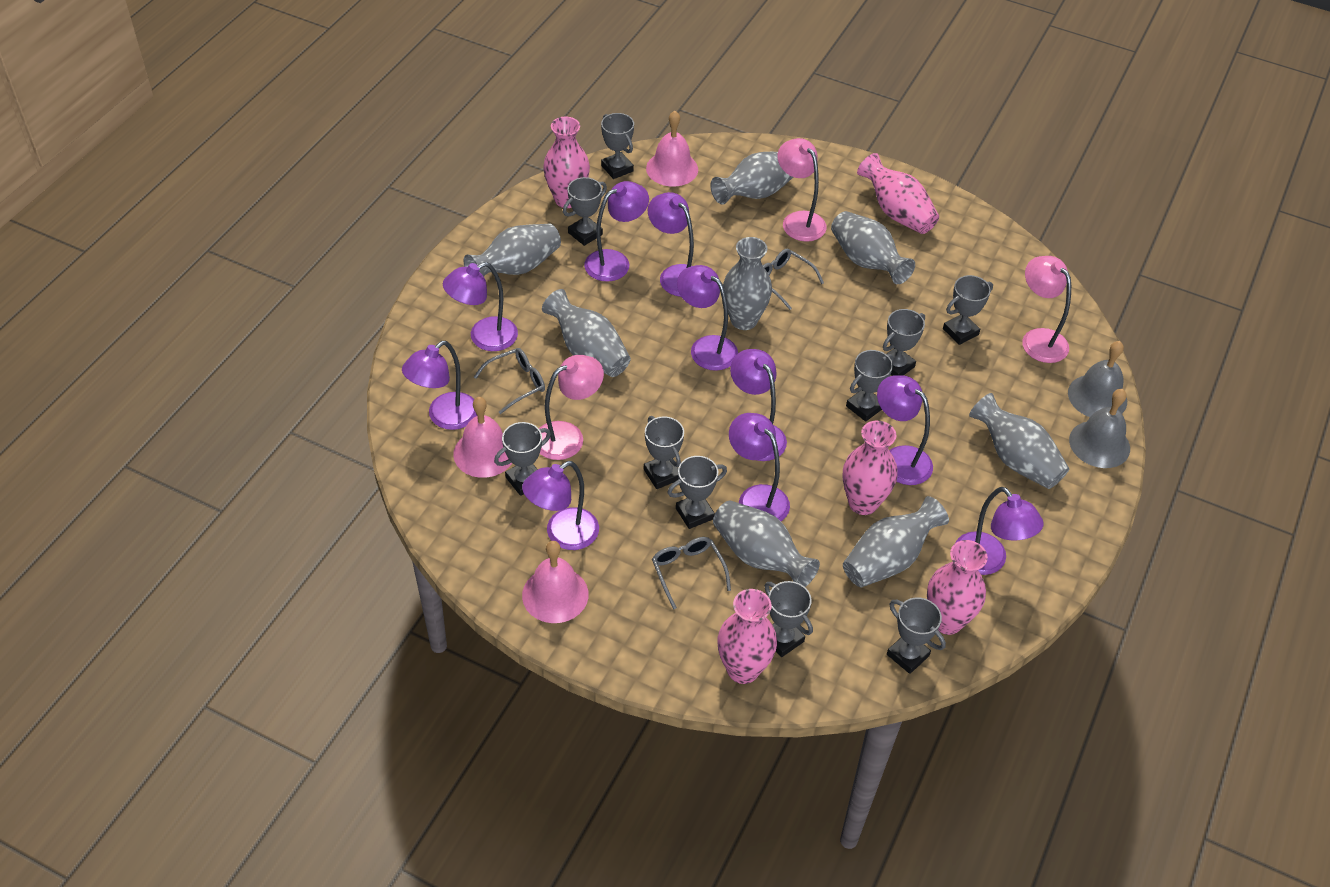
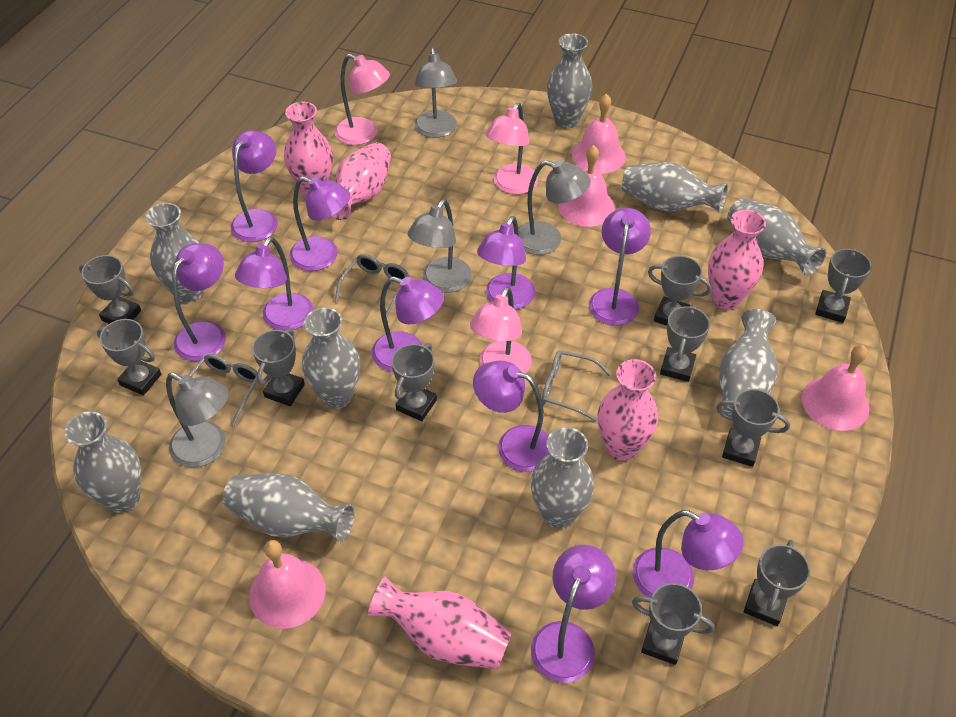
grey bell: 2 -> 0
grey lamp: 0 -> 4
grey vase: 8 -> 9
pink bell: 3 -> 4

